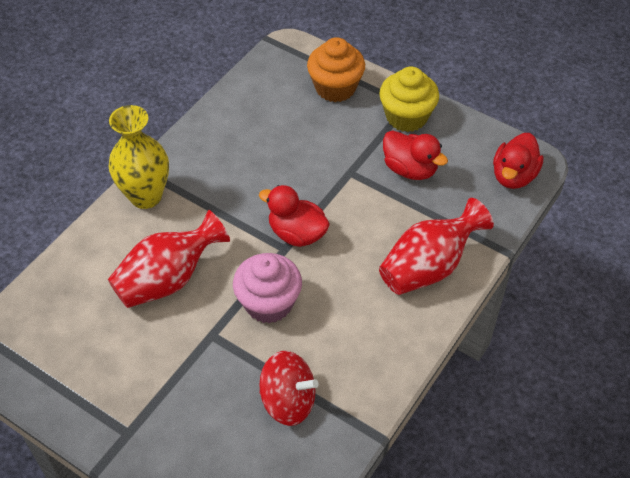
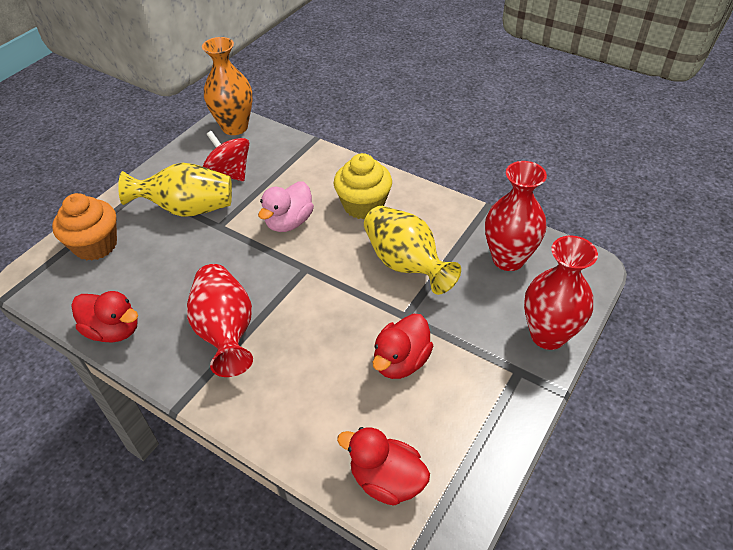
orange vase: 0 -> 1
pink cupcake: 1 -> 0
pink duck: 0 -> 1
red vase: 2 -> 3
yellow vase: 1 -> 2

